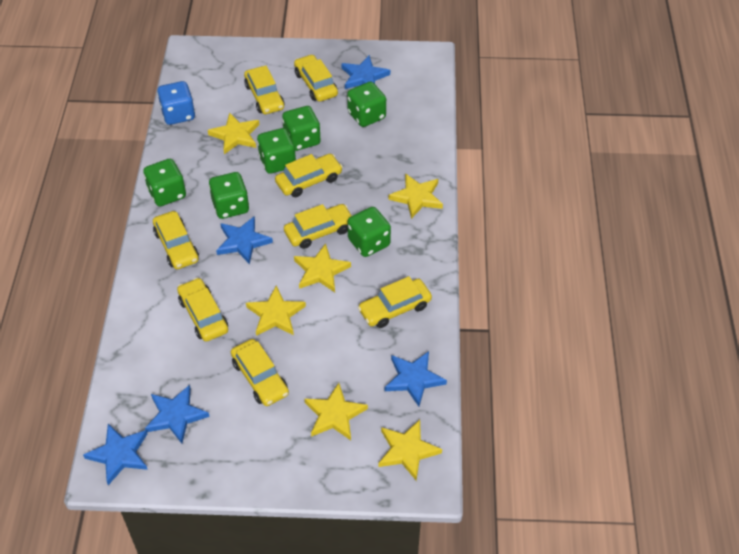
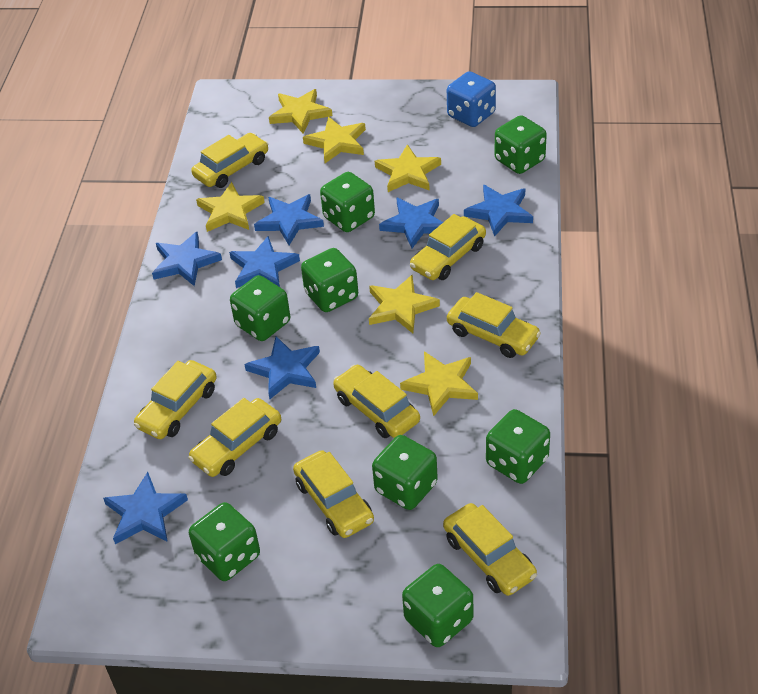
blue star: 5 -> 7
green dice: 6 -> 8

